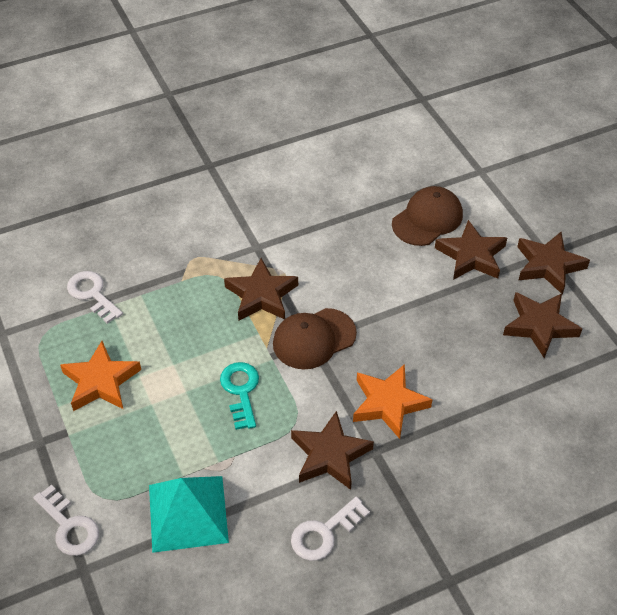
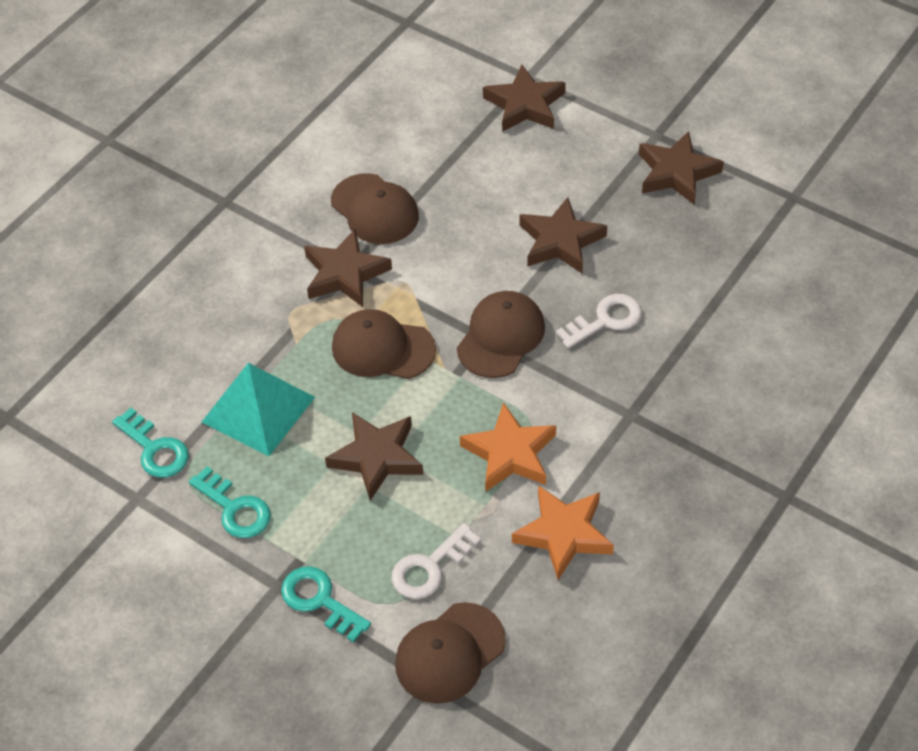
brown cap: 2 -> 4
turquoise key: 1 -> 3
white key: 3 -> 2

